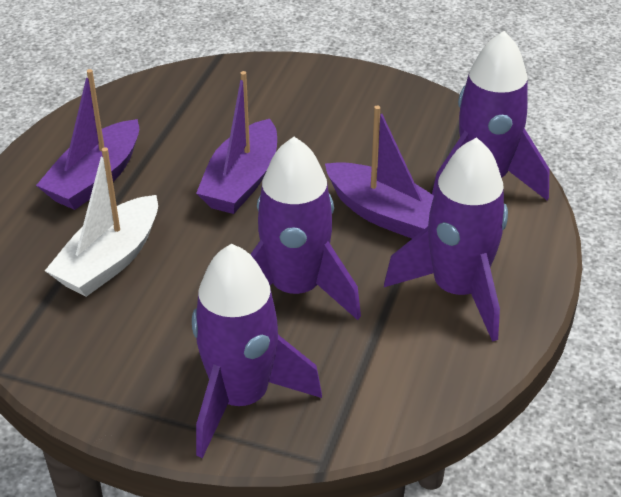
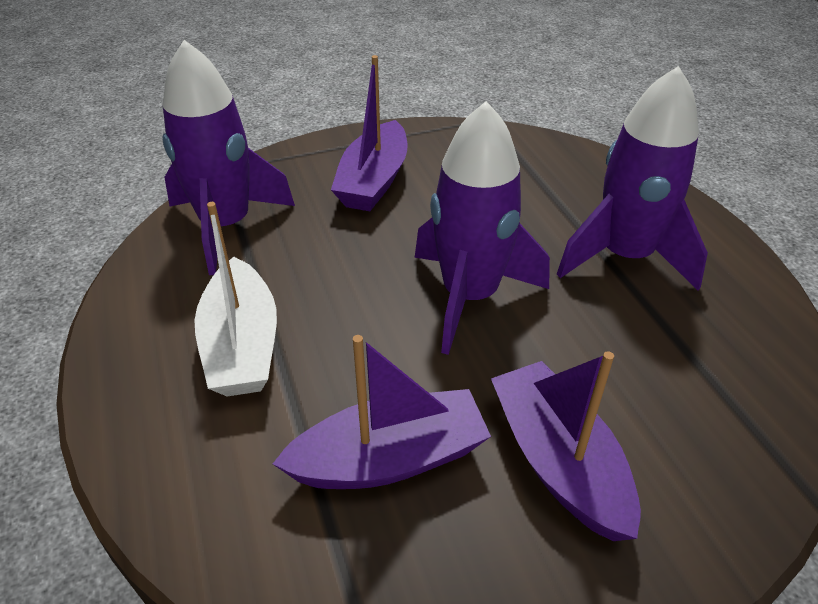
purple rocket: 4 -> 3

